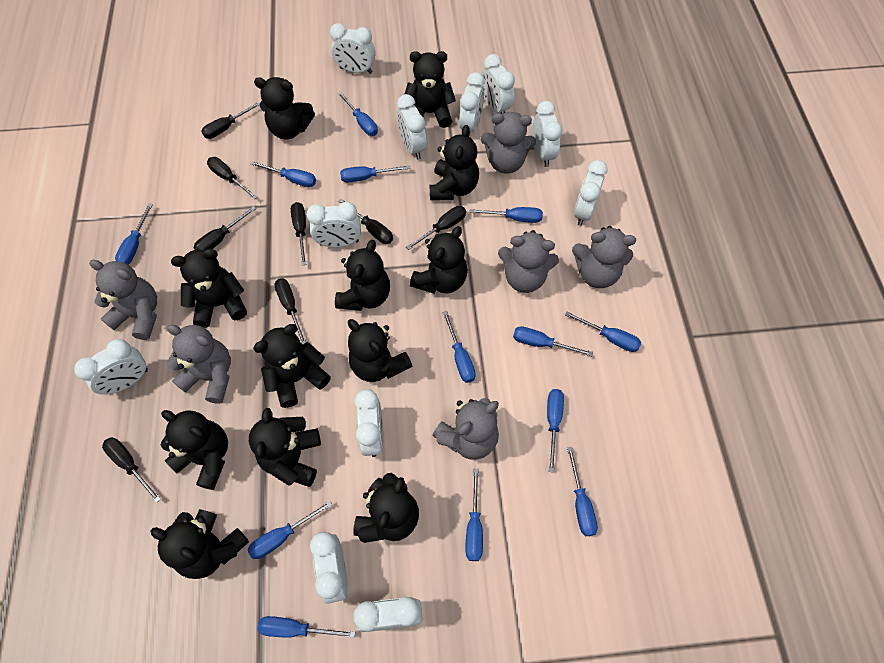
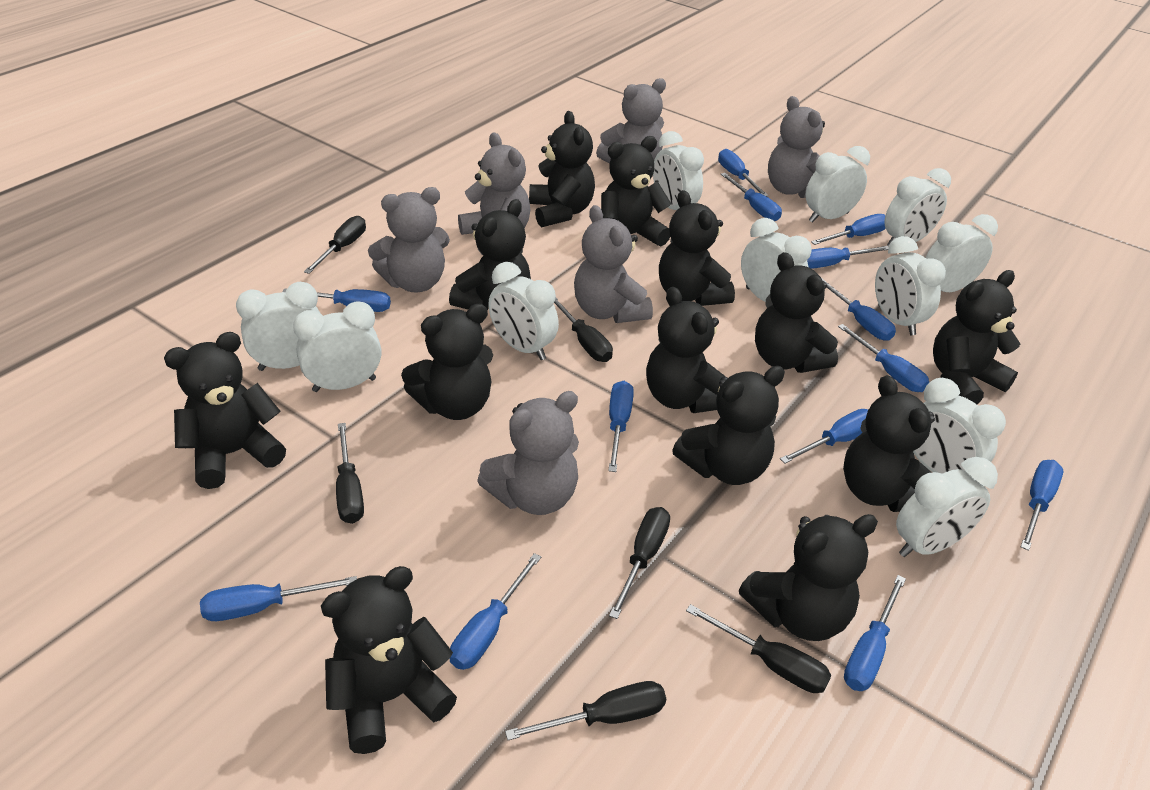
black screwdriver: 8 -> 6
black teddy bear: 12 -> 13

